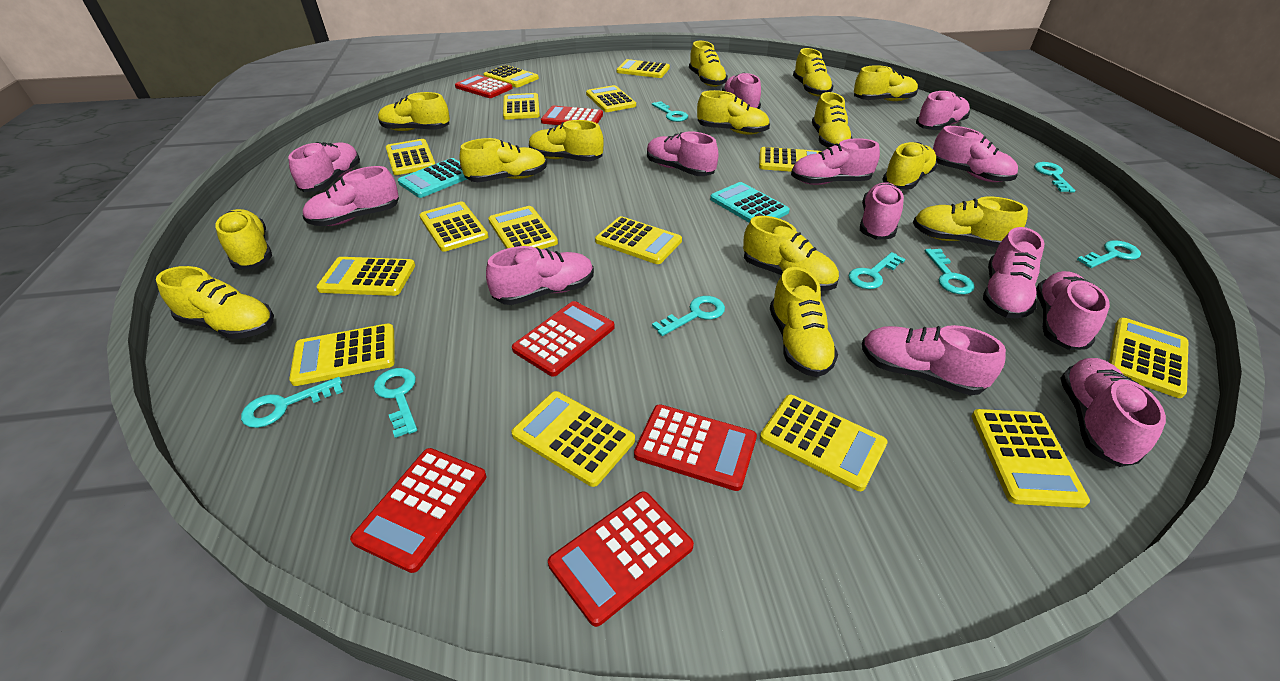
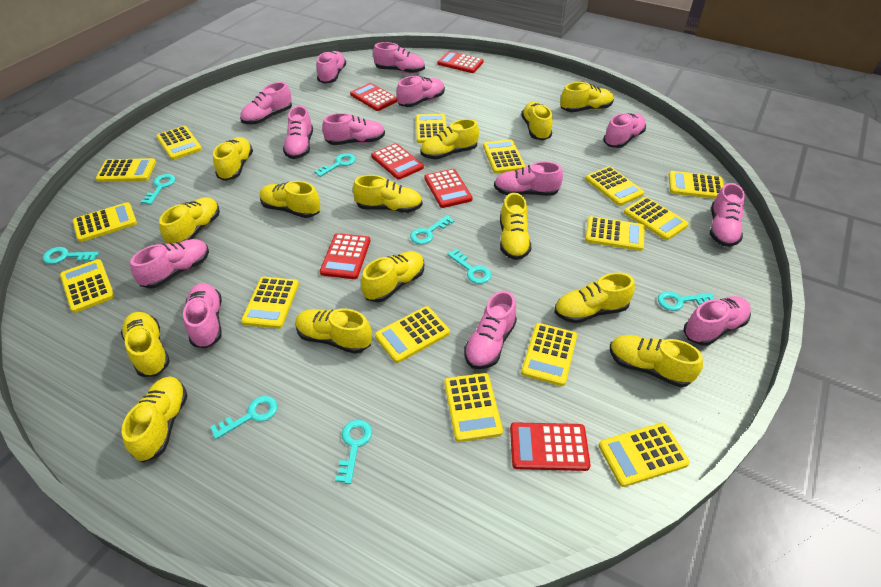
turquoise calculator: 2 -> 0

